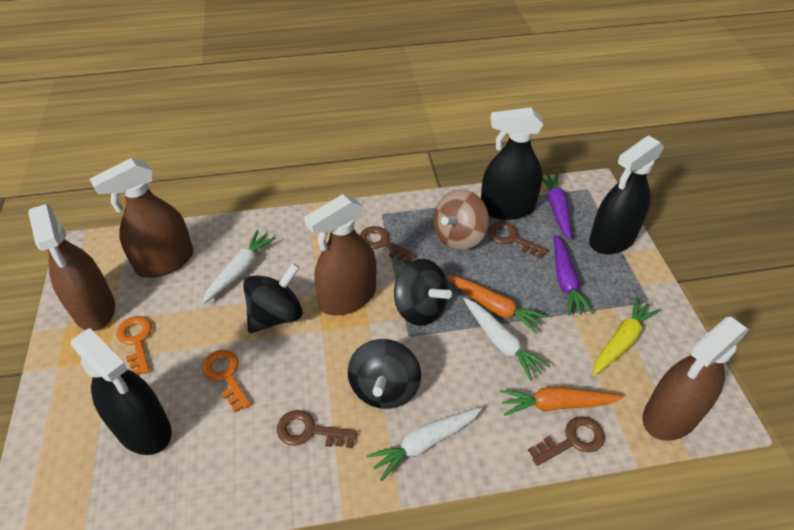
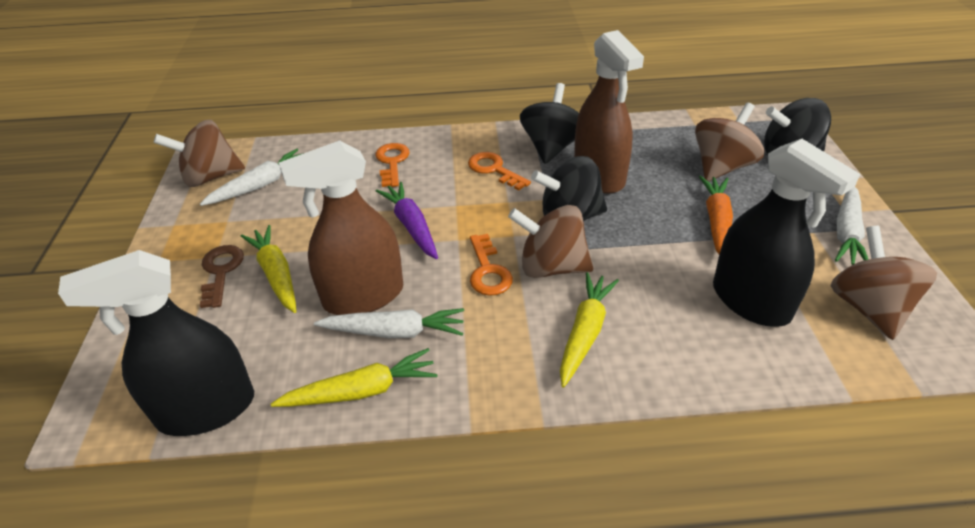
black spray bottle: 3 -> 2
brown key: 4 -> 1
brown spinning top: 1 -> 4
brown spray bottle: 4 -> 2
orange carrot: 2 -> 1
orange key: 2 -> 3
purple carrot: 2 -> 1
yellow carrot: 1 -> 3

